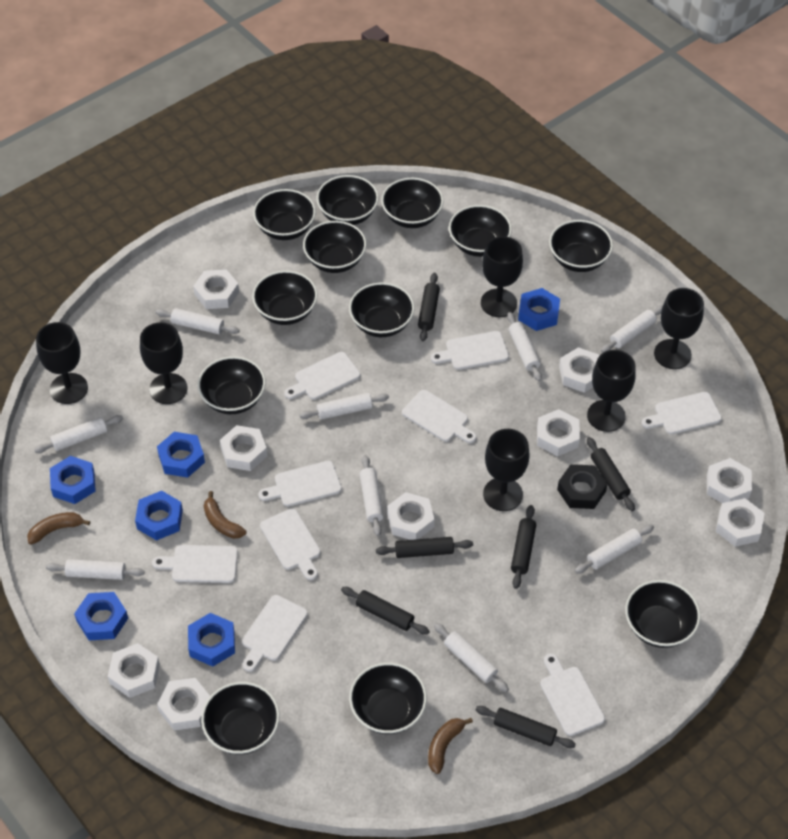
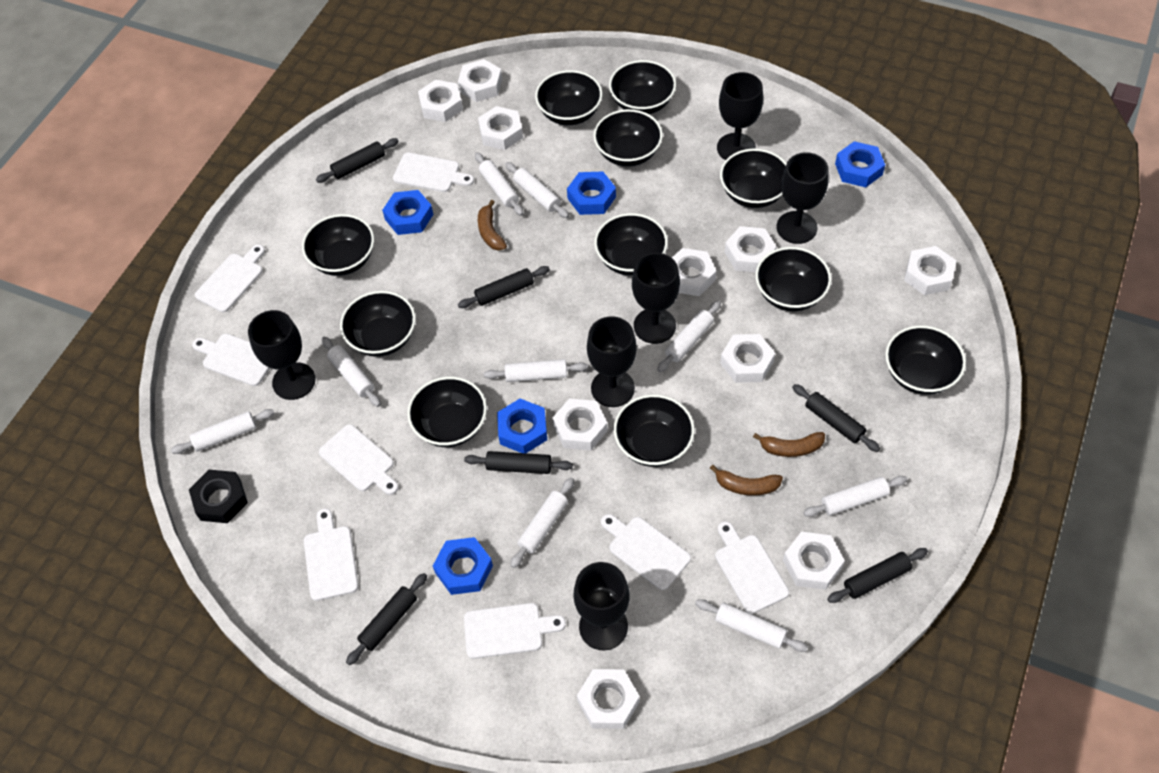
black bowl: 12 -> 11
blue nut: 6 -> 5
white cutting board: 9 -> 8
white nut: 9 -> 10

